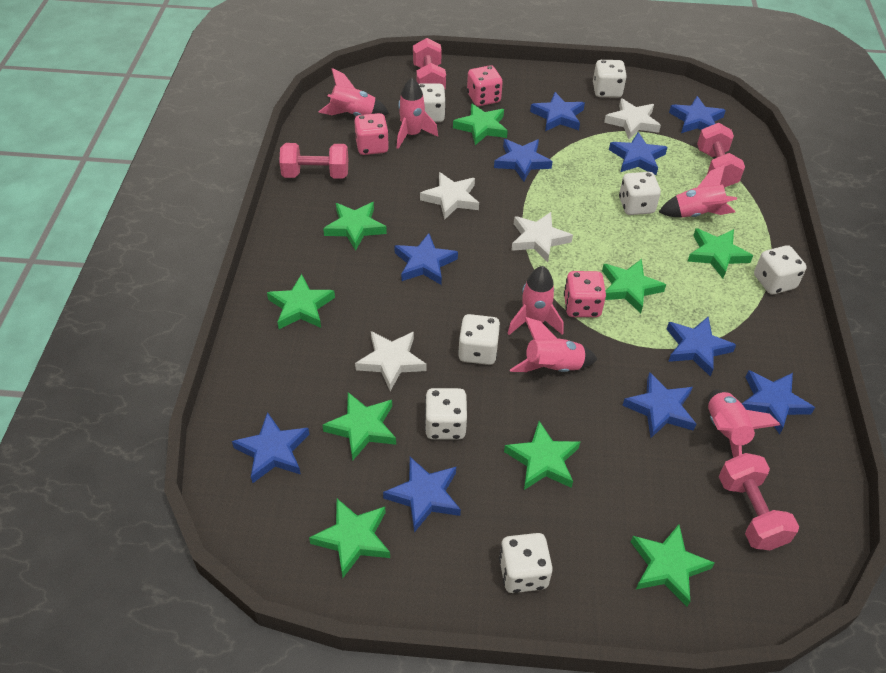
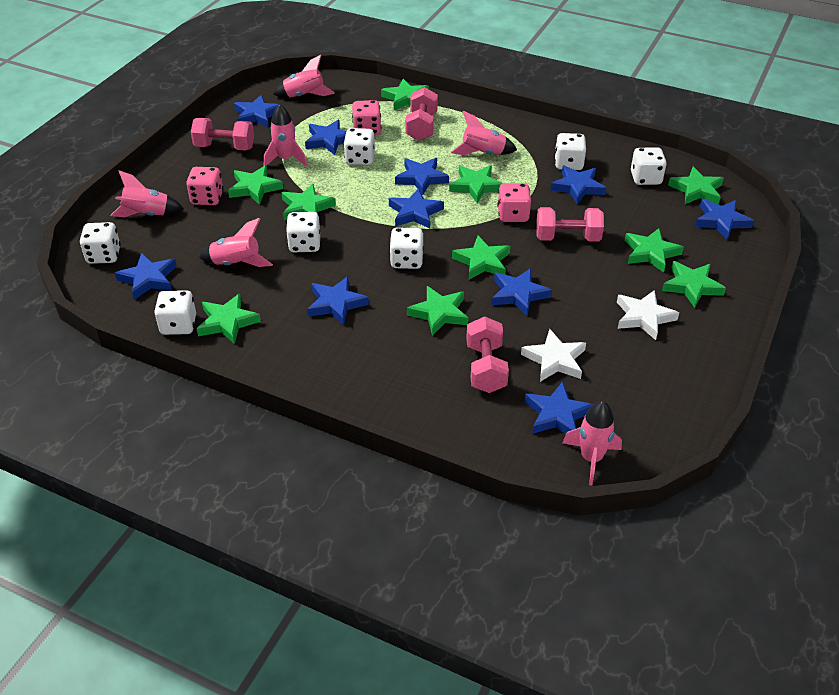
green star: 9 -> 10
white star: 4 -> 2

